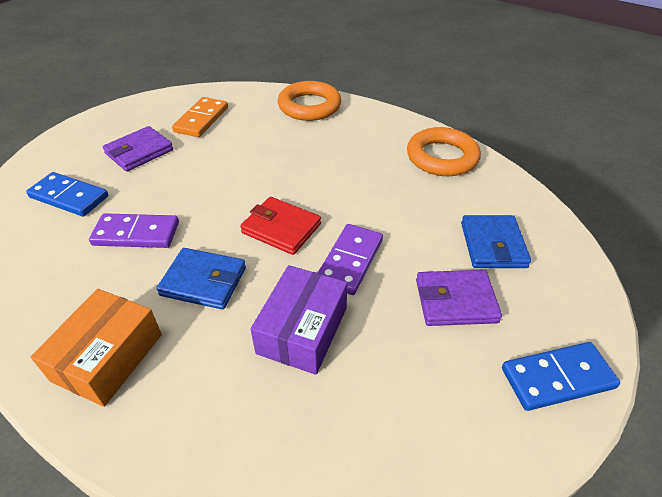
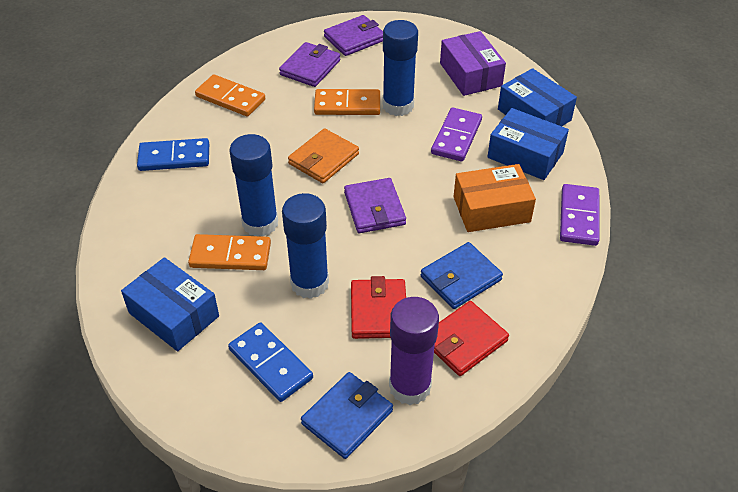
blue box: 0 -> 3
blue glue stick: 0 -> 3
orange domino: 1 -> 3
orange ring: 2 -> 0
orange wallet: 0 -> 1
purple glue stick: 0 -> 1
purple wallet: 2 -> 3
red wallet: 1 -> 2

